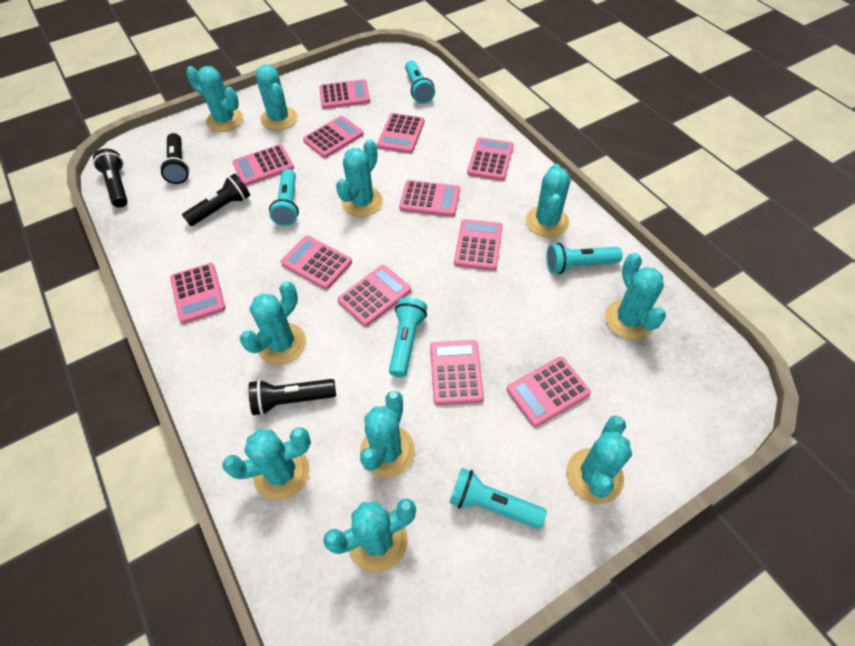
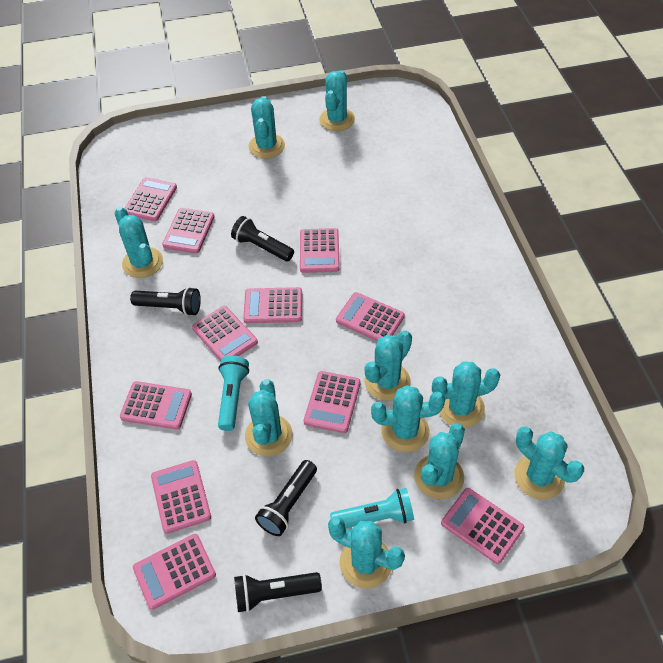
pink calculator: 12 -> 11
turquoise flashlight: 5 -> 2

